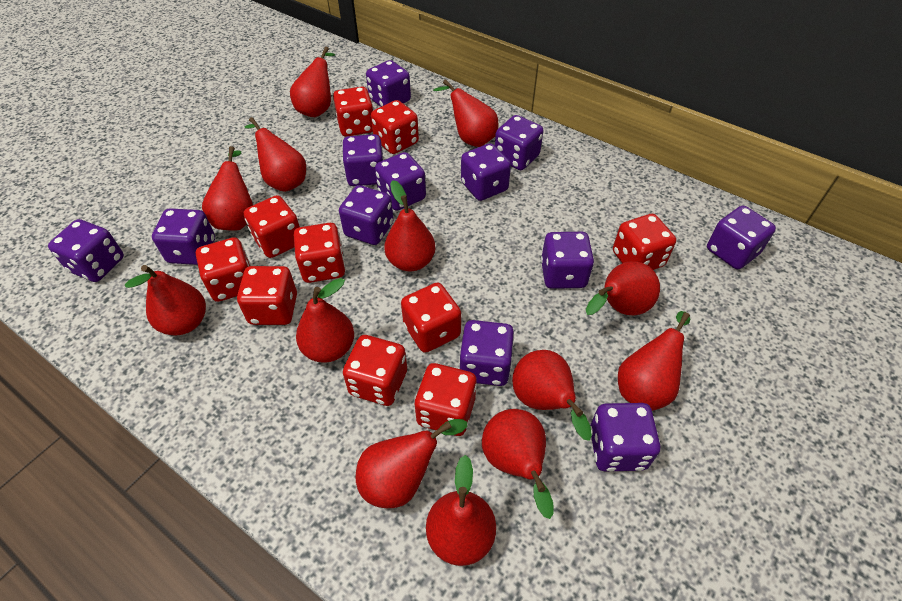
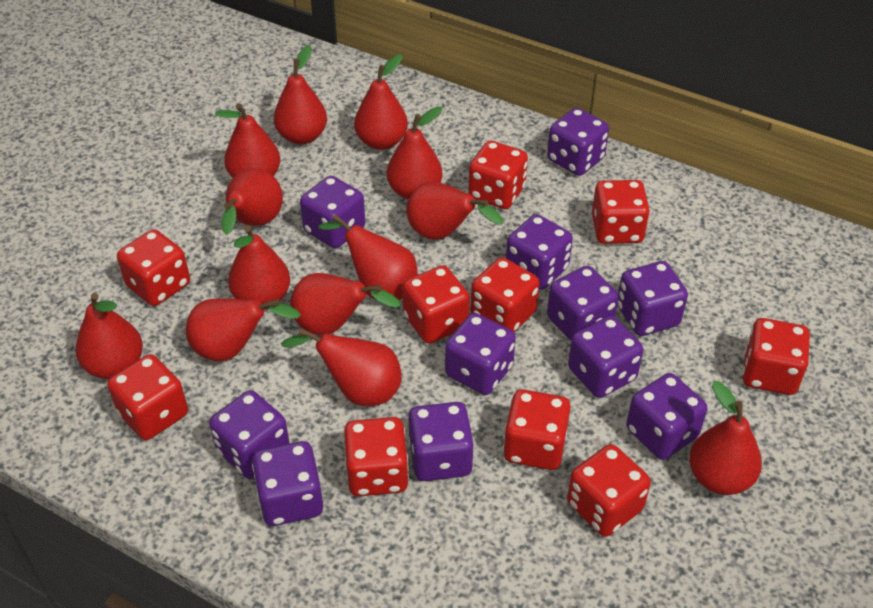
purple dice: 12 -> 11

